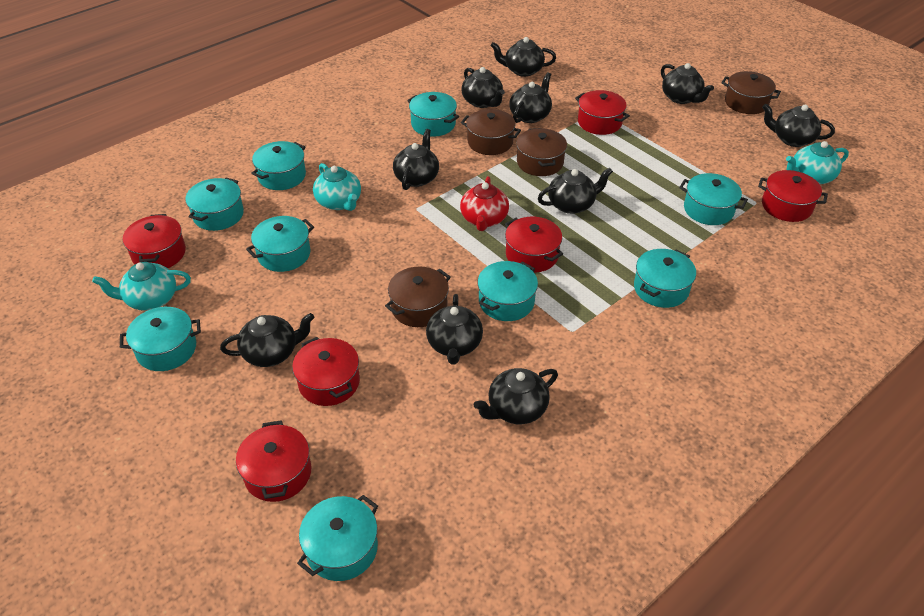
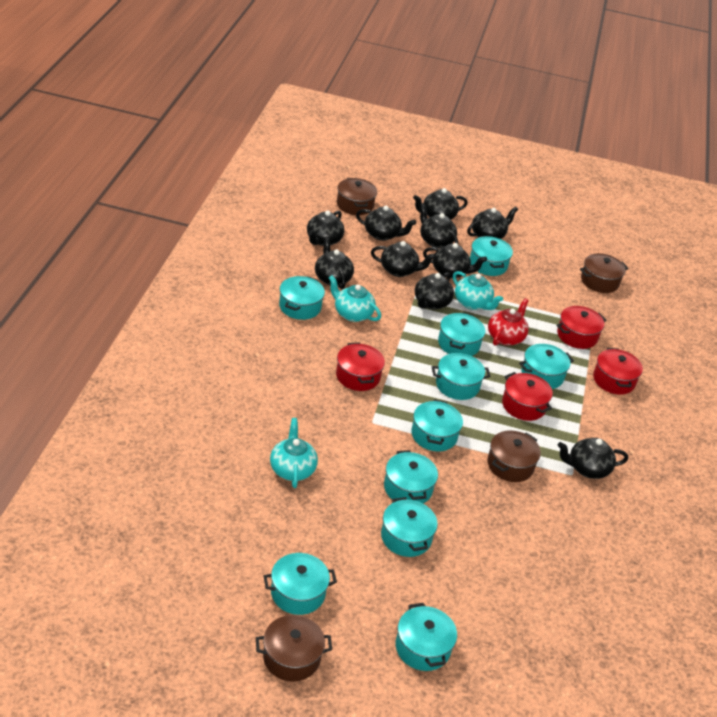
red pot: 6 -> 4
turquoise pot: 9 -> 10

